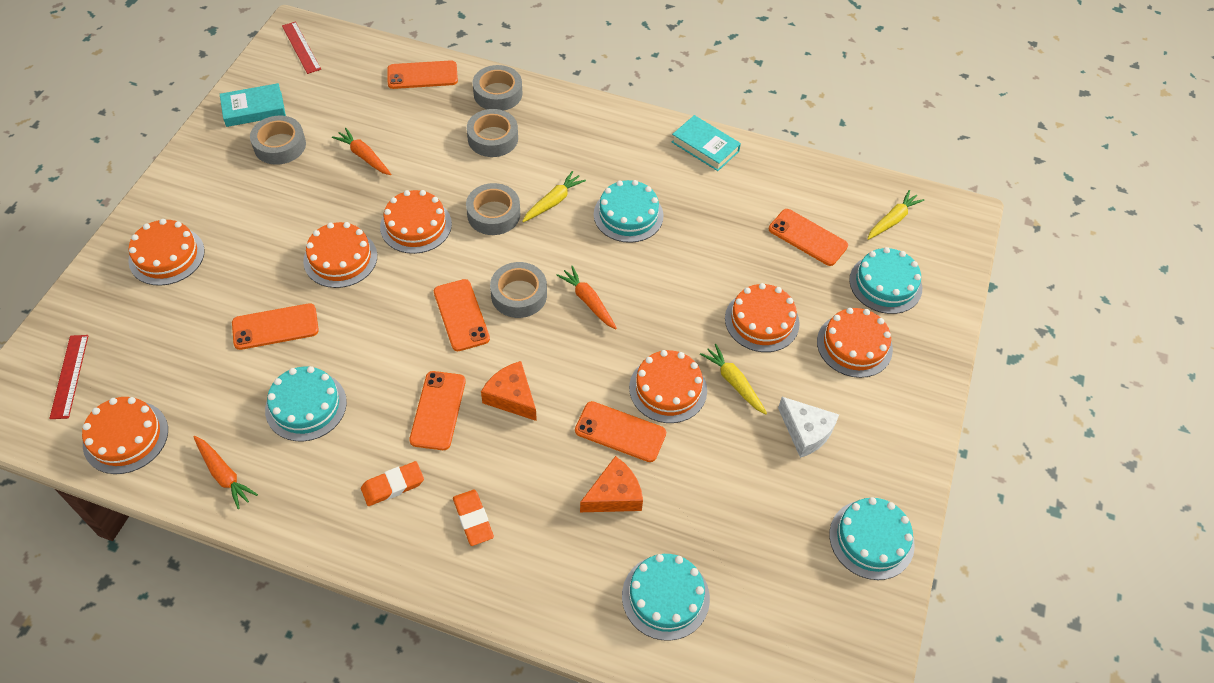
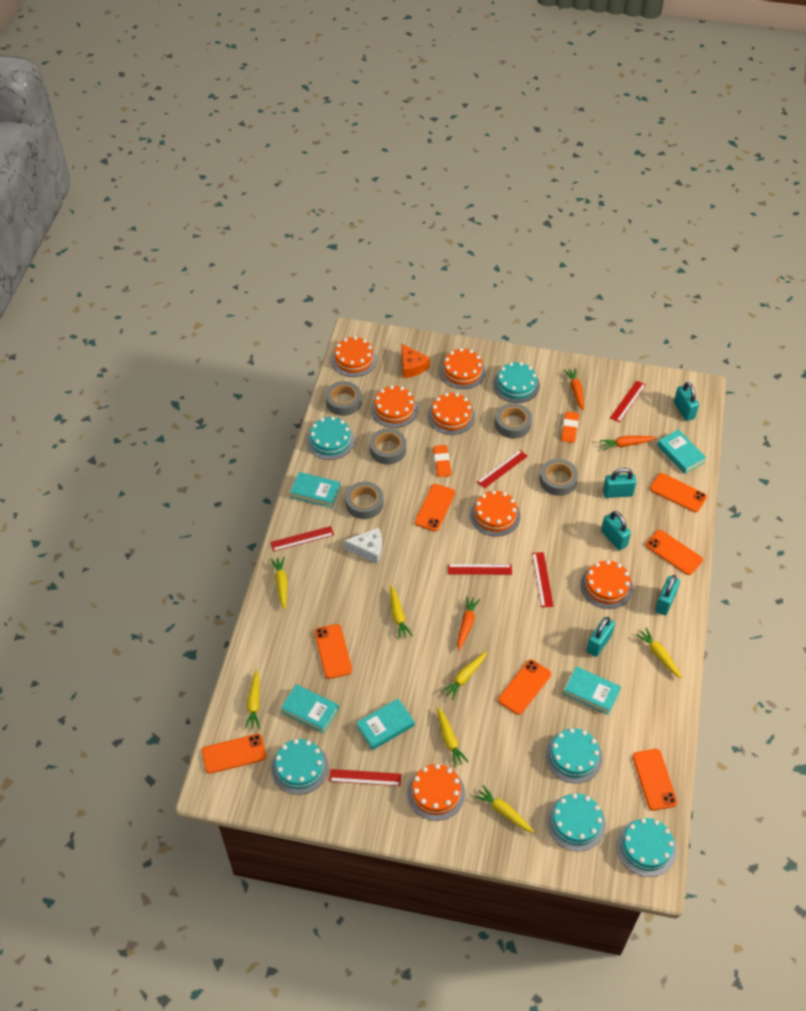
orange cheese: 2 -> 1
orange phone: 6 -> 7
red ruler: 2 -> 6
turquoise book: 2 -> 5
turquoise cake: 5 -> 6
turquoise padlock: 0 -> 5
yellow carrot: 3 -> 7

